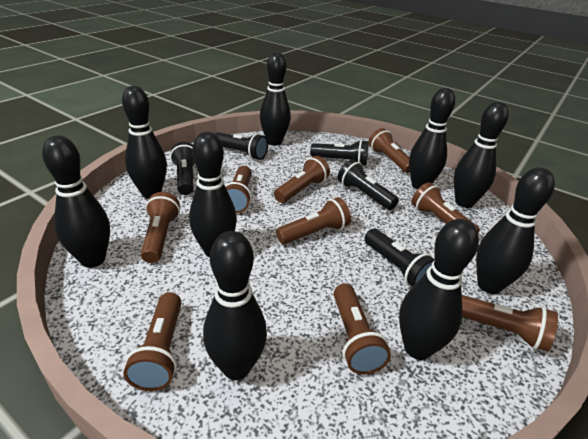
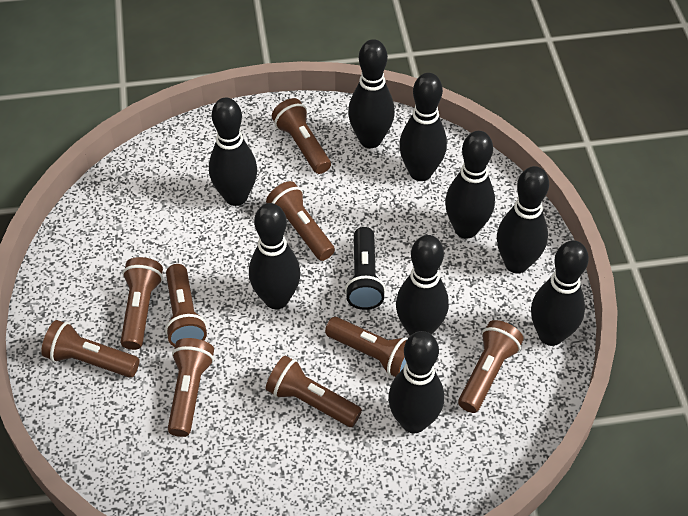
black flashlight: 5 -> 1

